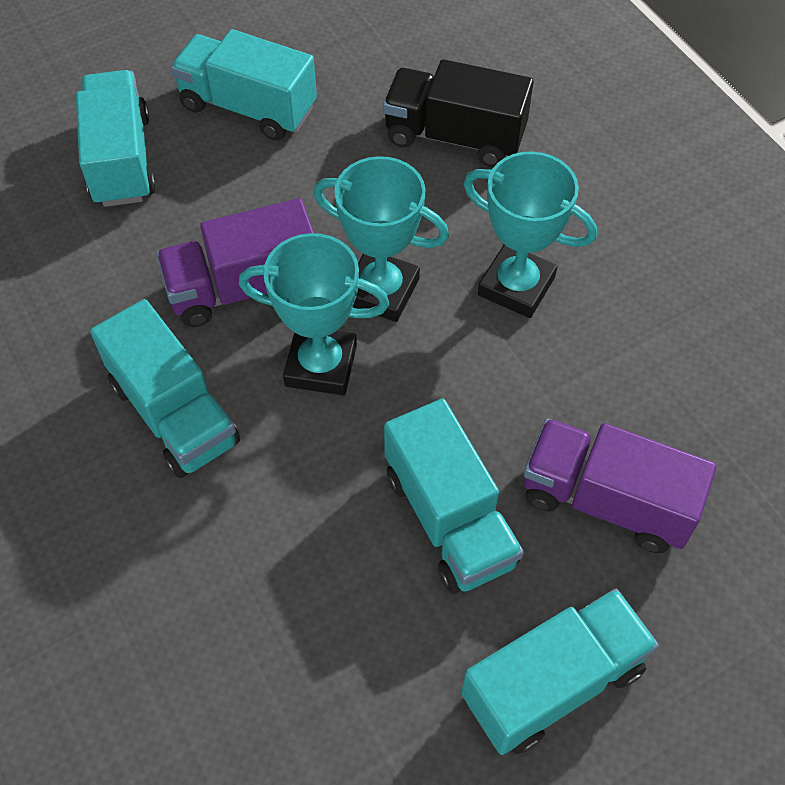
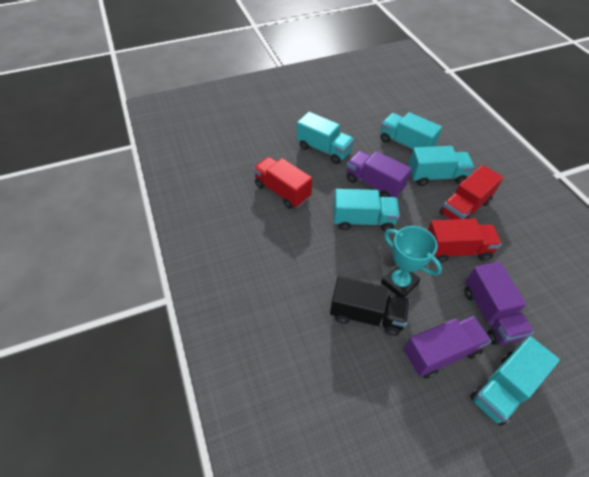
purple truck: 2 -> 3
red truck: 0 -> 3
turquoise trophy: 3 -> 1

